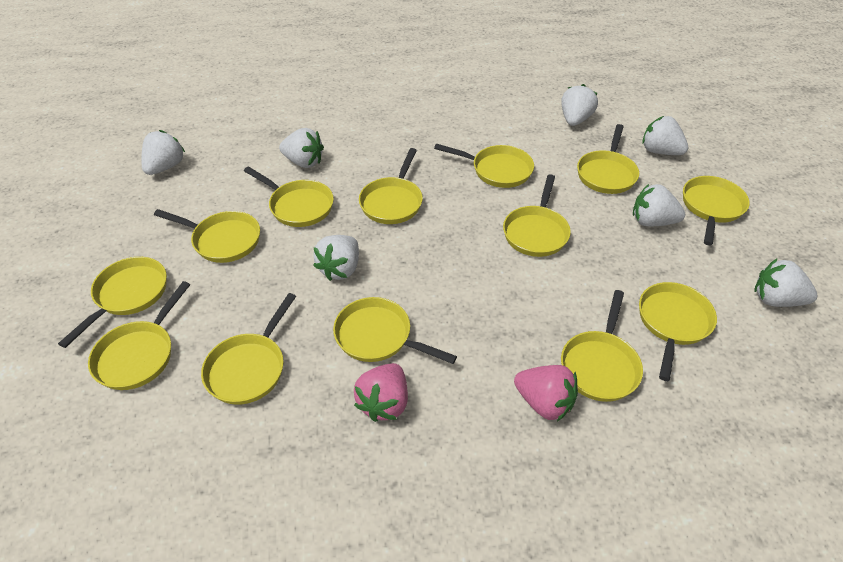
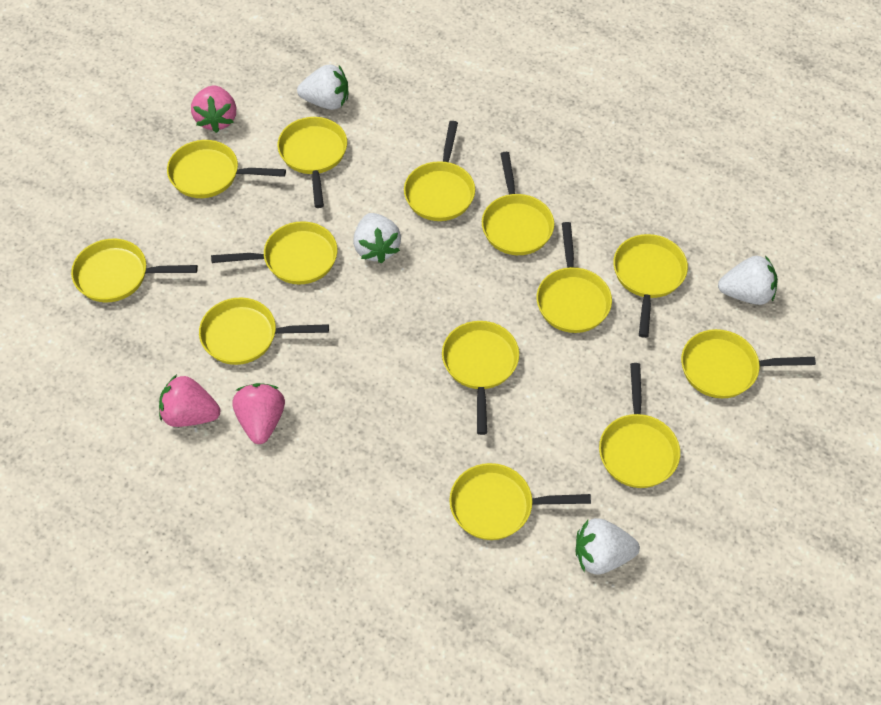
pink strawberry: 2 -> 3
white strawberry: 7 -> 4

